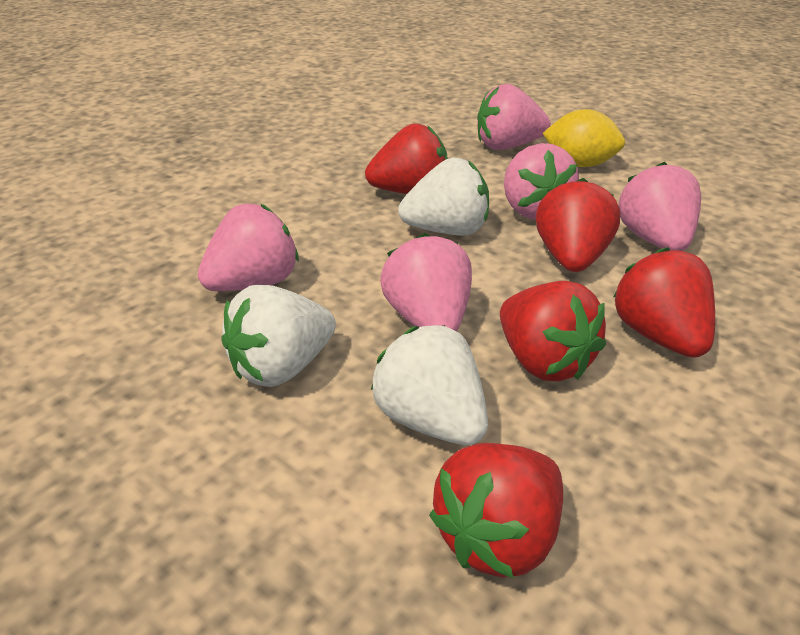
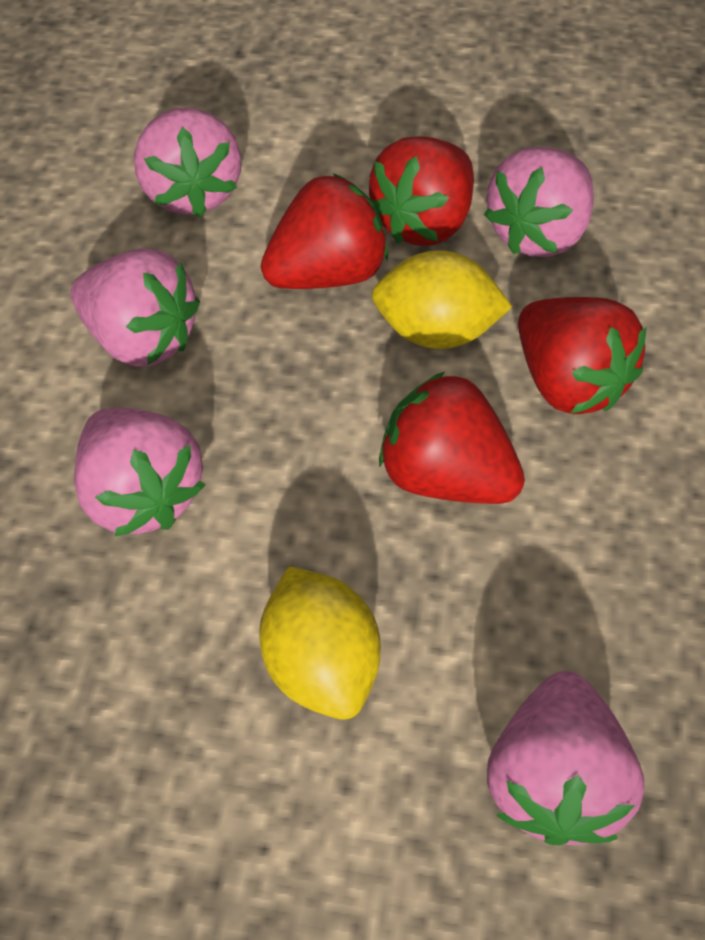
red strawberry: 5 -> 4
white strawberry: 3 -> 0
yellow lemon: 1 -> 2

